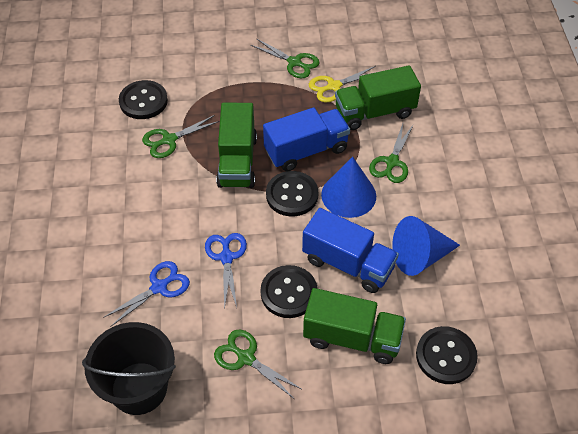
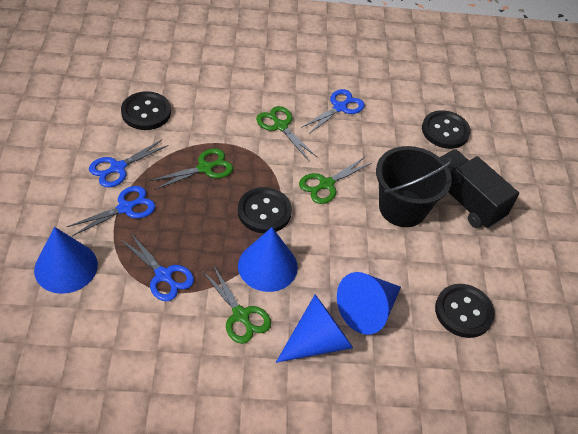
black truck: 0 -> 1
blue cone: 2 -> 4
blue scissors: 2 -> 4
blue truck: 2 -> 0
green truck: 3 -> 0
yellow scissors: 1 -> 0

